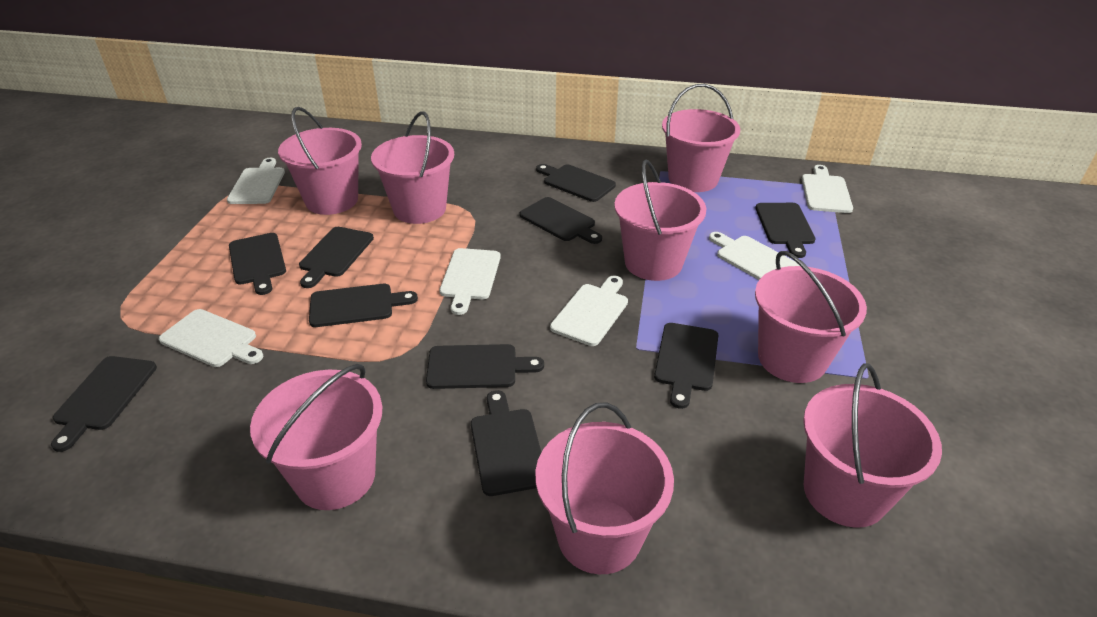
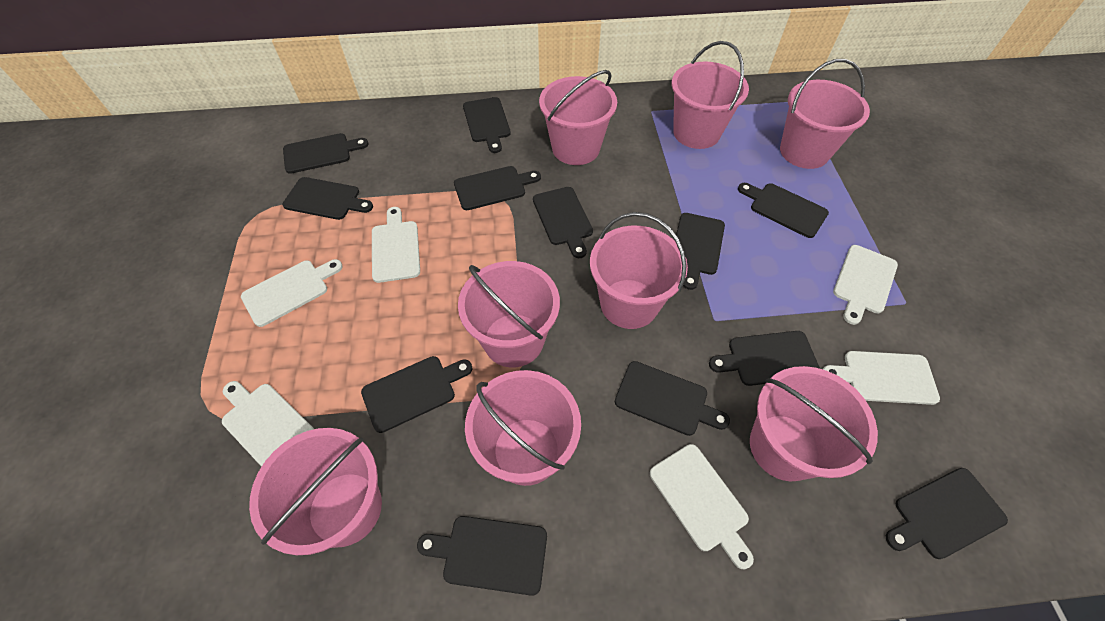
black cutting board: 10 -> 12

